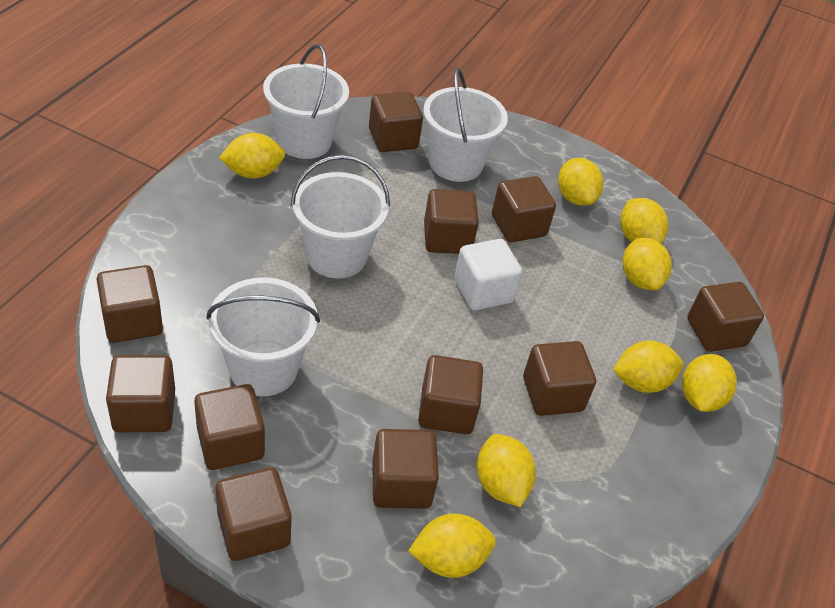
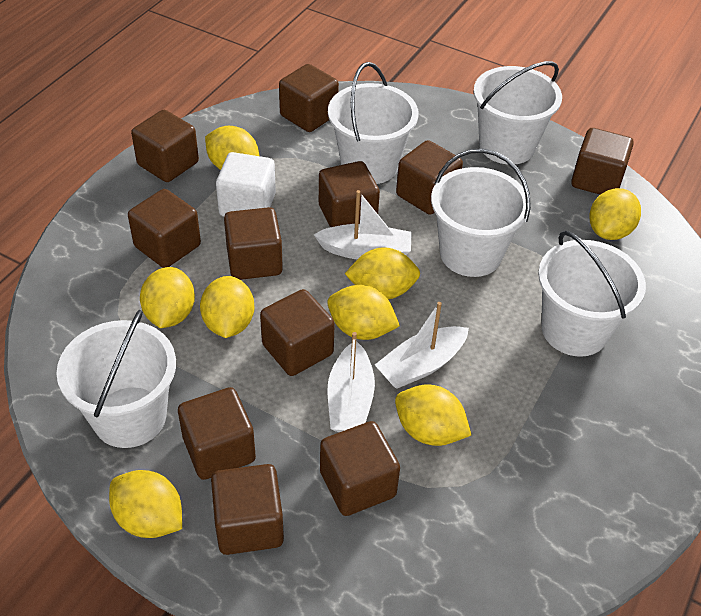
white boat: 0 -> 3
white bucket: 4 -> 5

